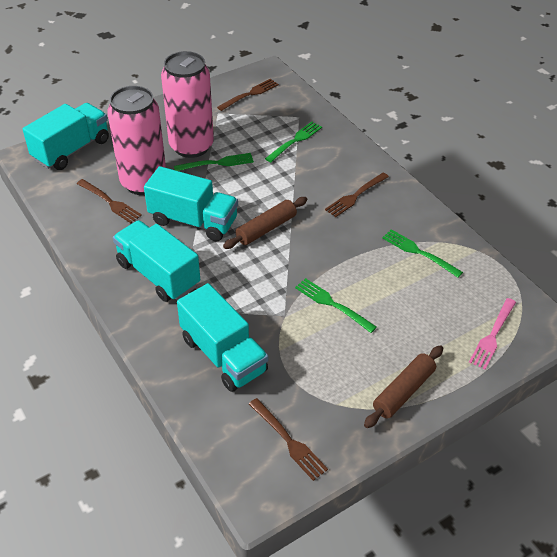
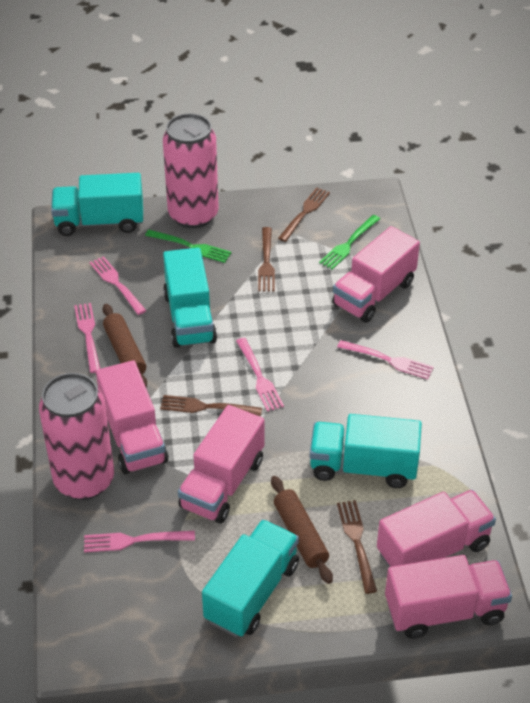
green fork: 4 -> 2
pink fork: 1 -> 5
pink truck: 0 -> 5

